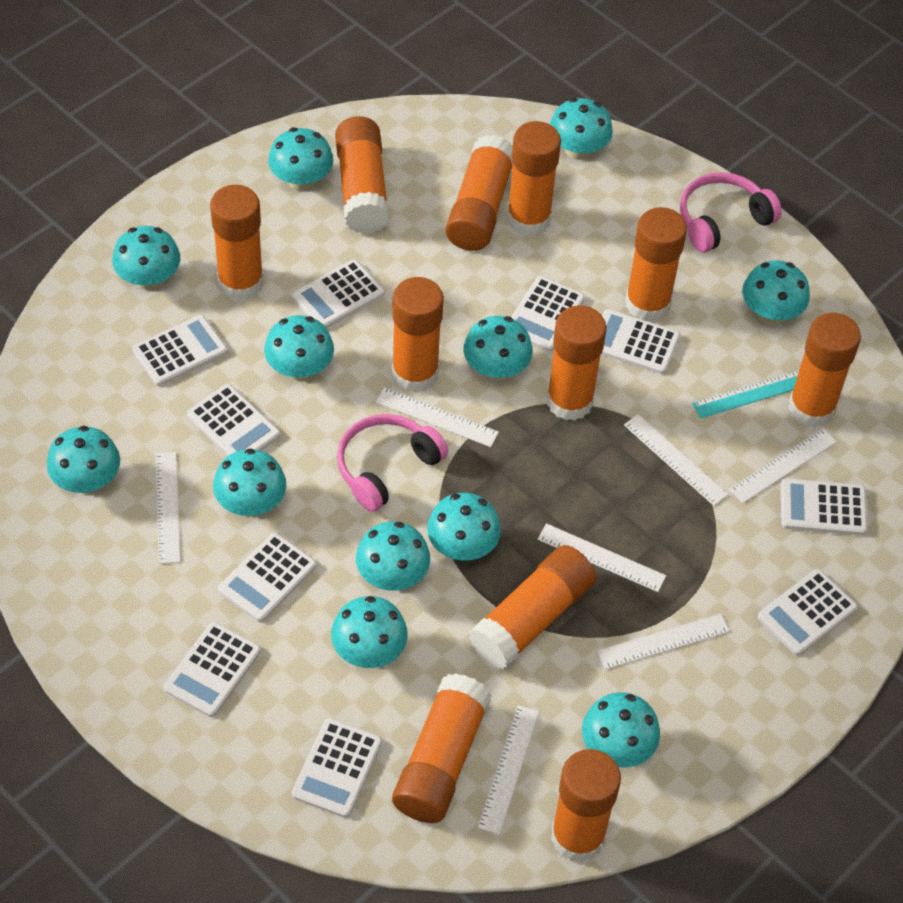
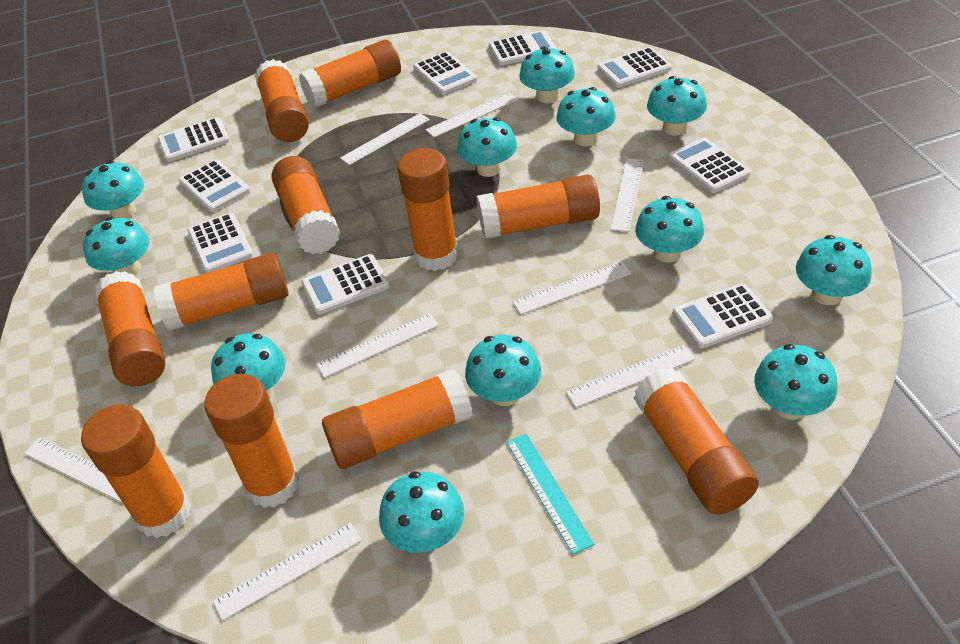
pink headphones: 2 -> 0
white calculator: 10 -> 9
white ruler: 7 -> 8

